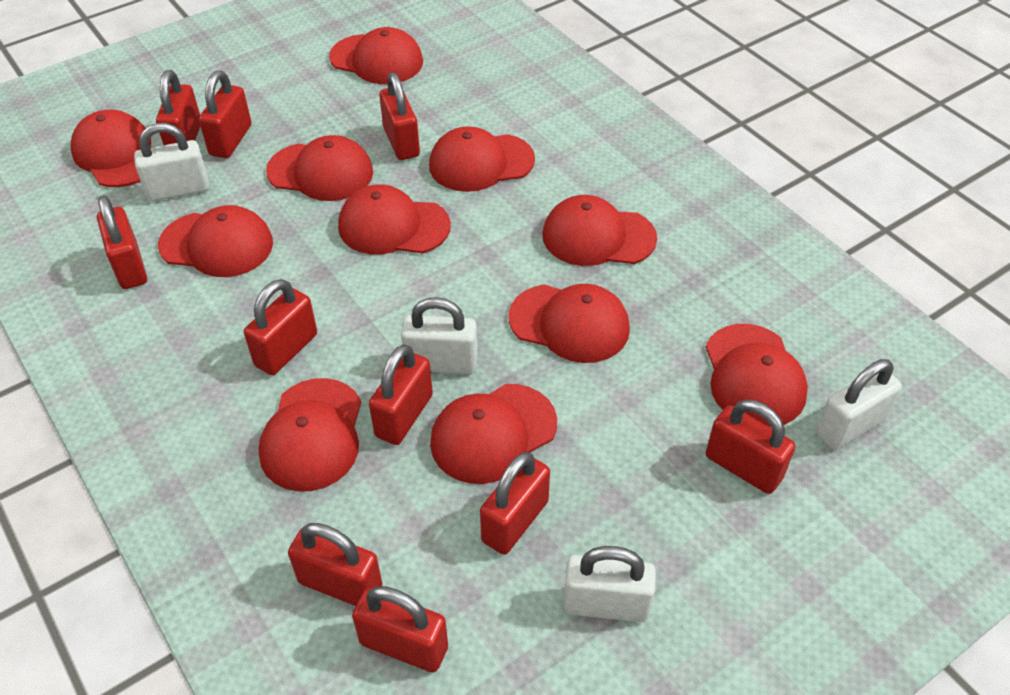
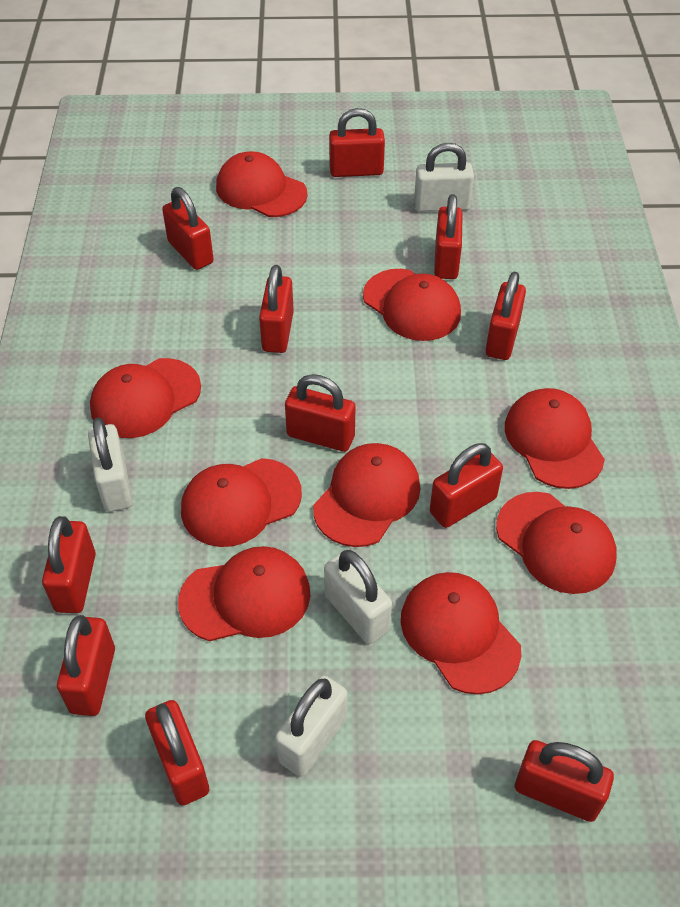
red cap: 11 -> 9
red padlock: 10 -> 11

